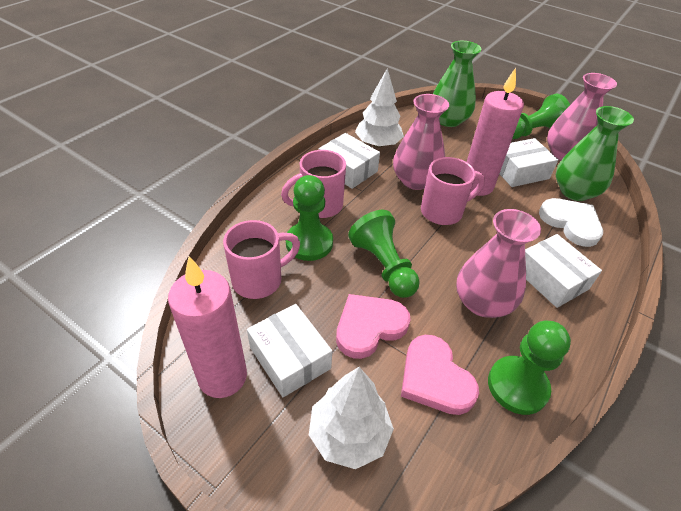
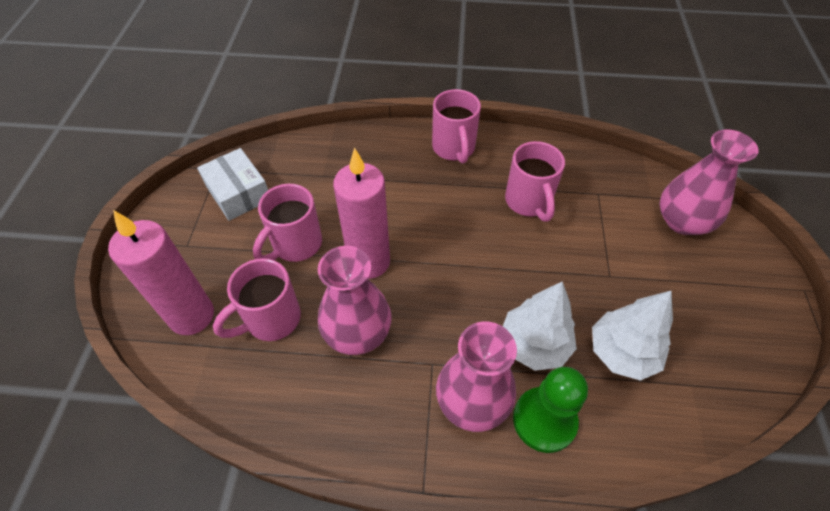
green pawn: 4 -> 1
green vase: 2 -> 0
pink heart: 2 -> 0
pink mug: 3 -> 4
white box: 4 -> 1
white heart: 1 -> 0

